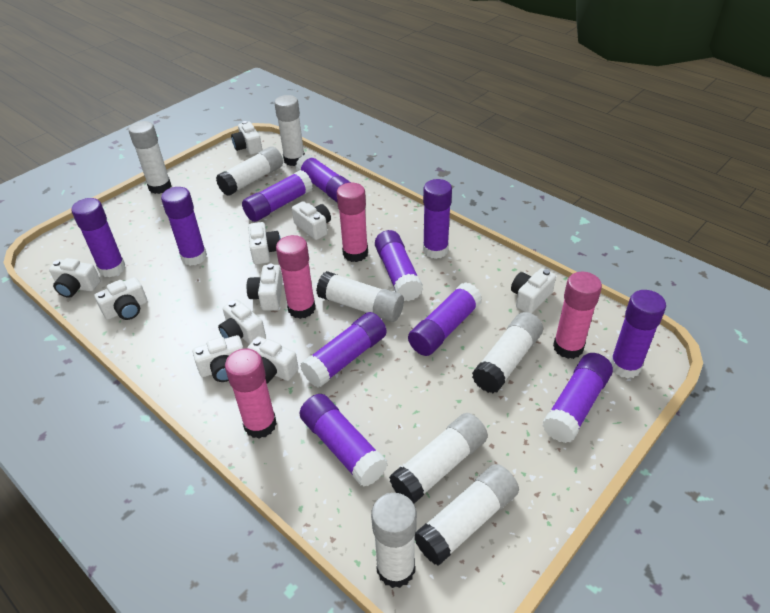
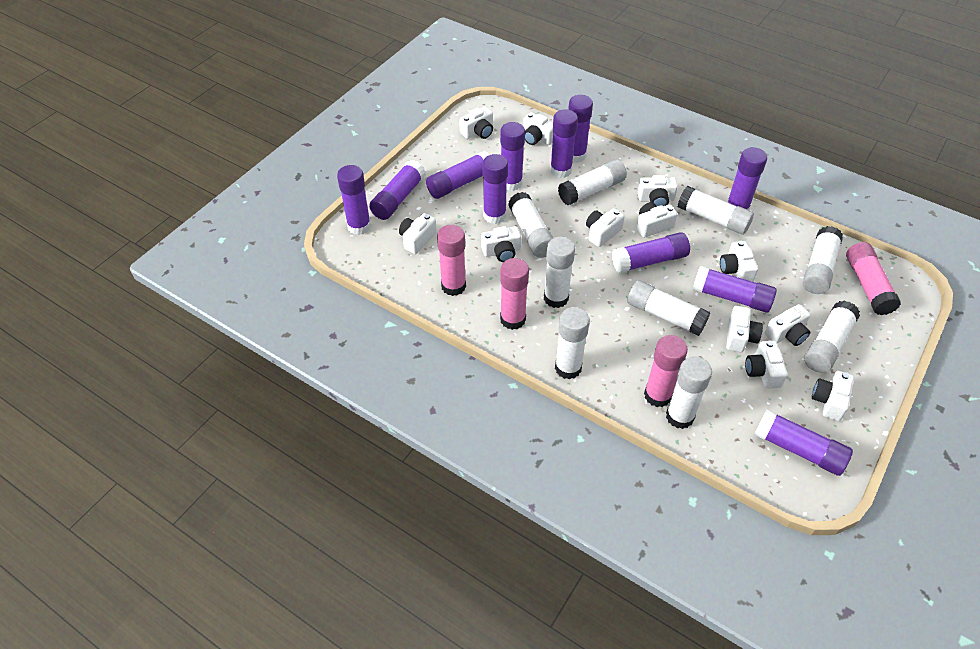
white camera: 10 -> 12
white glue stick: 8 -> 9

